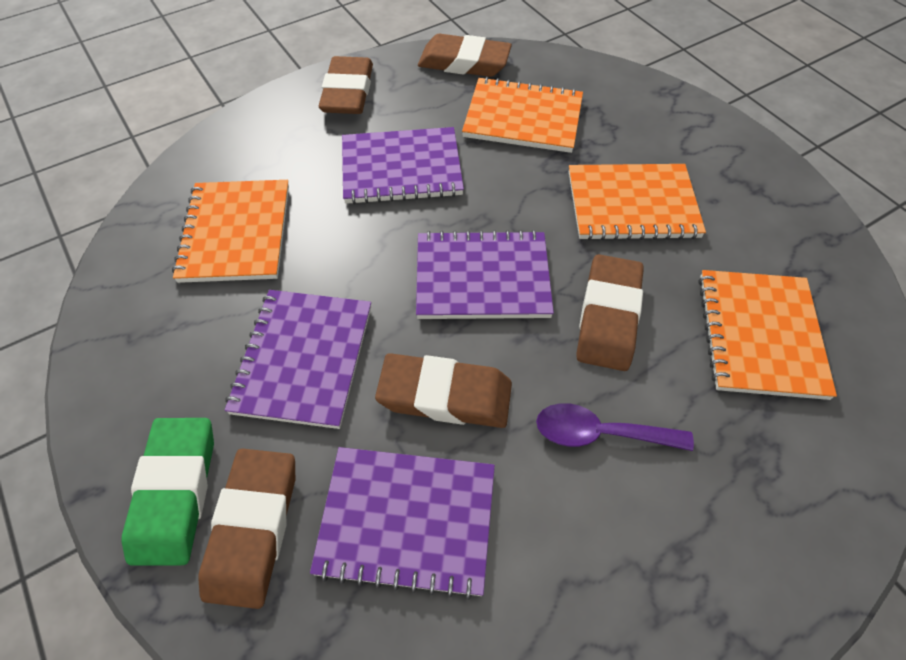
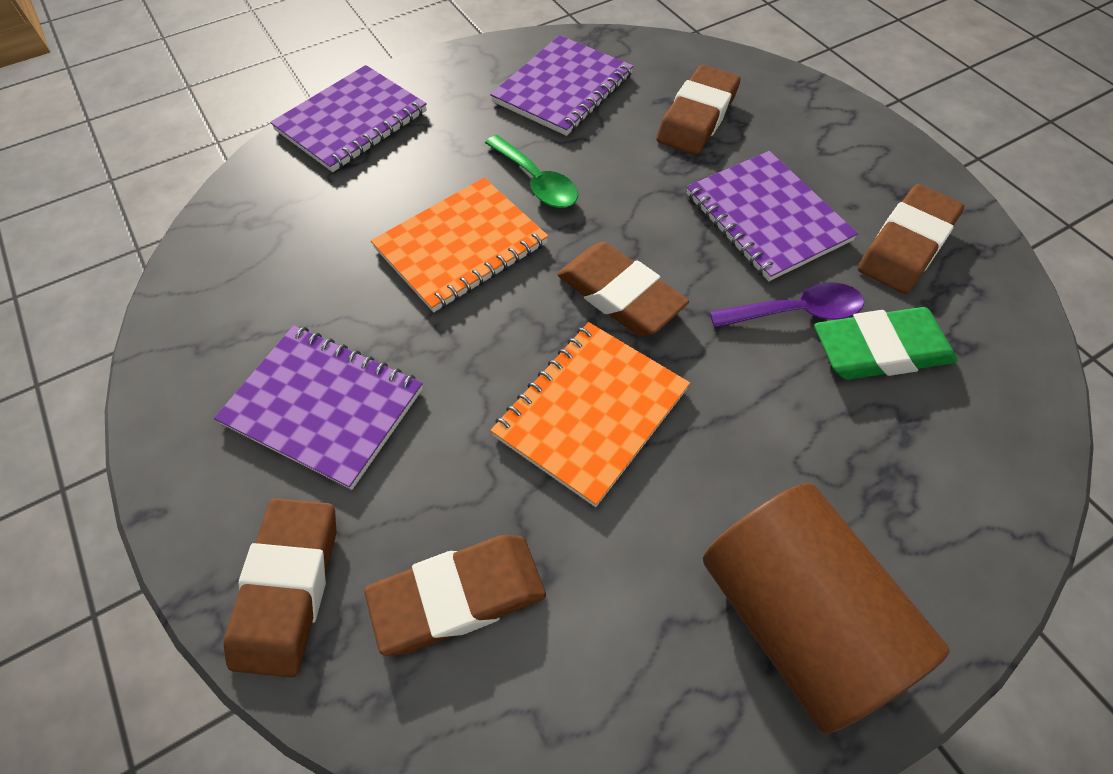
brown cylinder: 0 -> 1
green spoon: 0 -> 1
orange notebook: 4 -> 2

